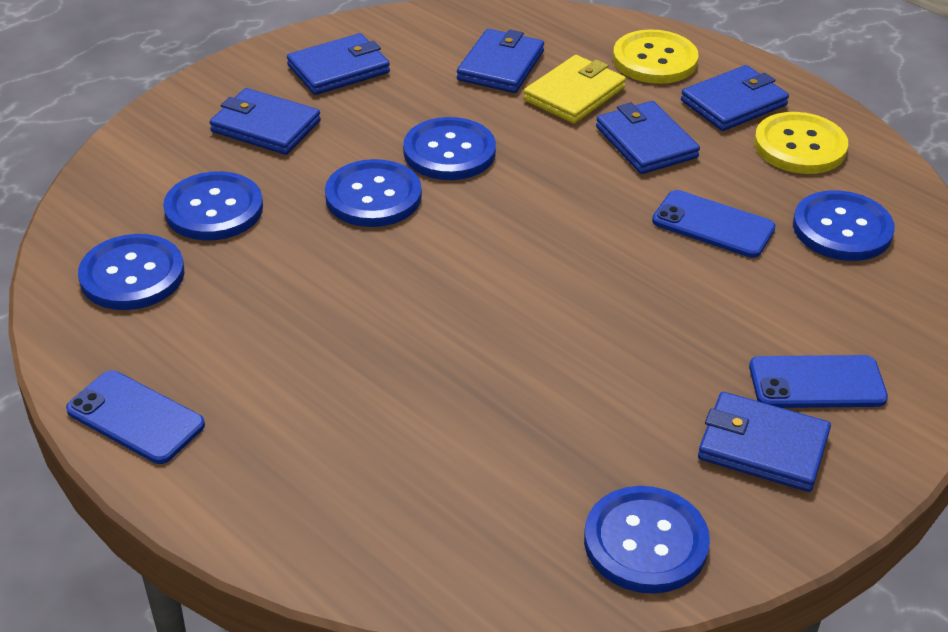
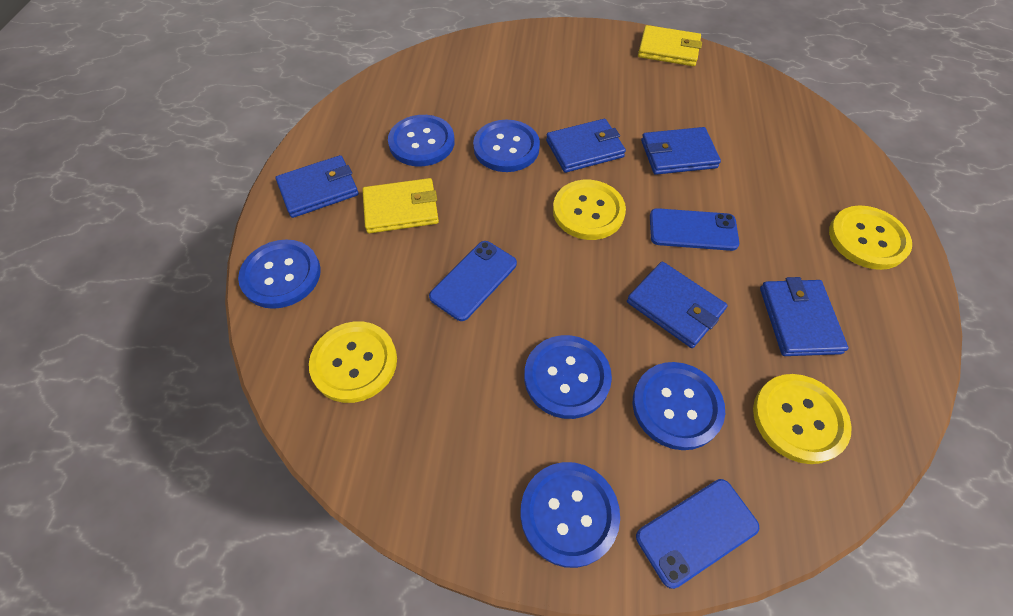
blue wallet: 6 -> 5
yellow button: 2 -> 4
yellow wallet: 1 -> 2

